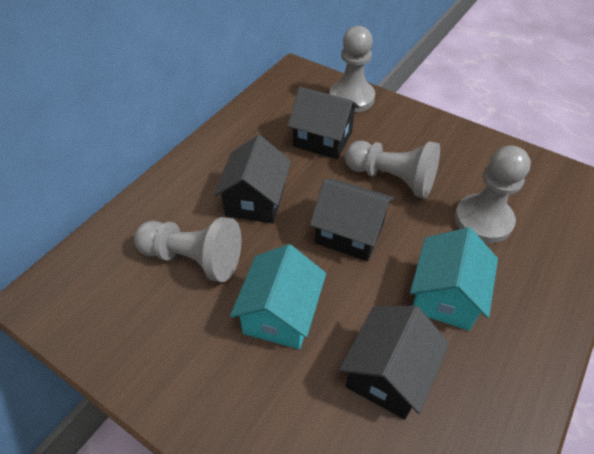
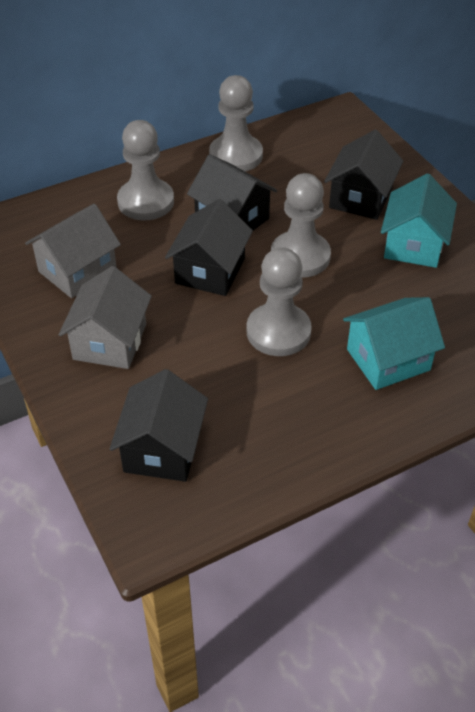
grey house: 0 -> 2

